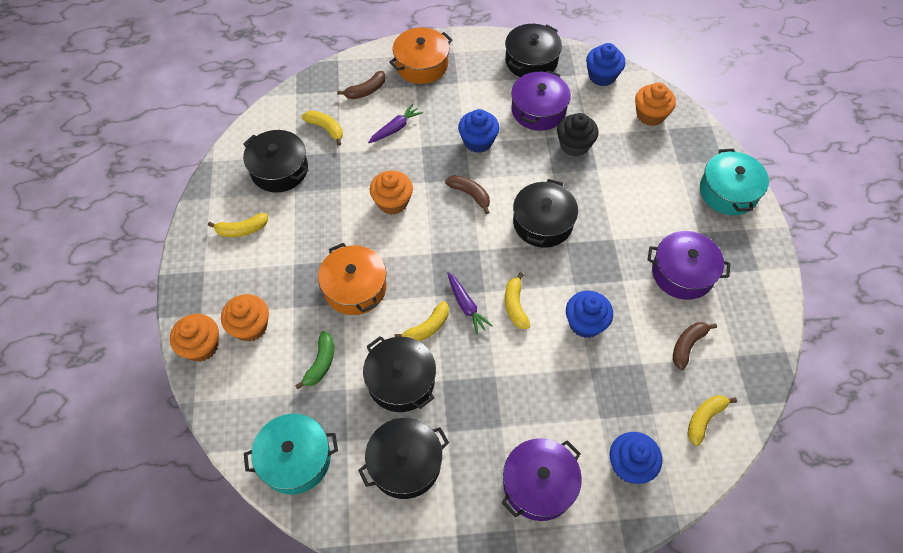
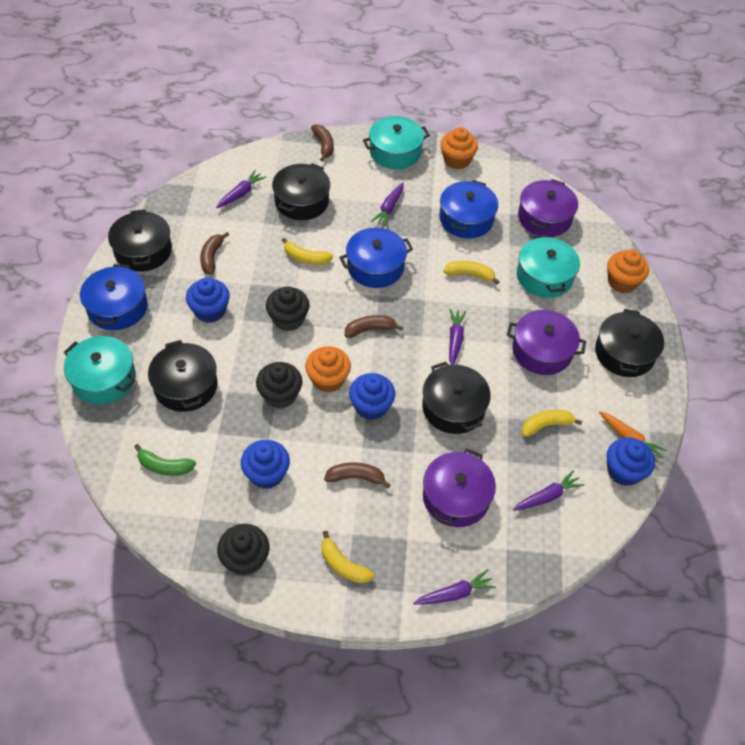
black cupcake: 1 -> 3
blue pot: 0 -> 3
brown banana: 3 -> 4
orange carrot: 0 -> 1
orange cupcake: 4 -> 3
orange pot: 2 -> 0
purple carrot: 2 -> 5
turquoise pot: 2 -> 3
yellow banana: 5 -> 4

